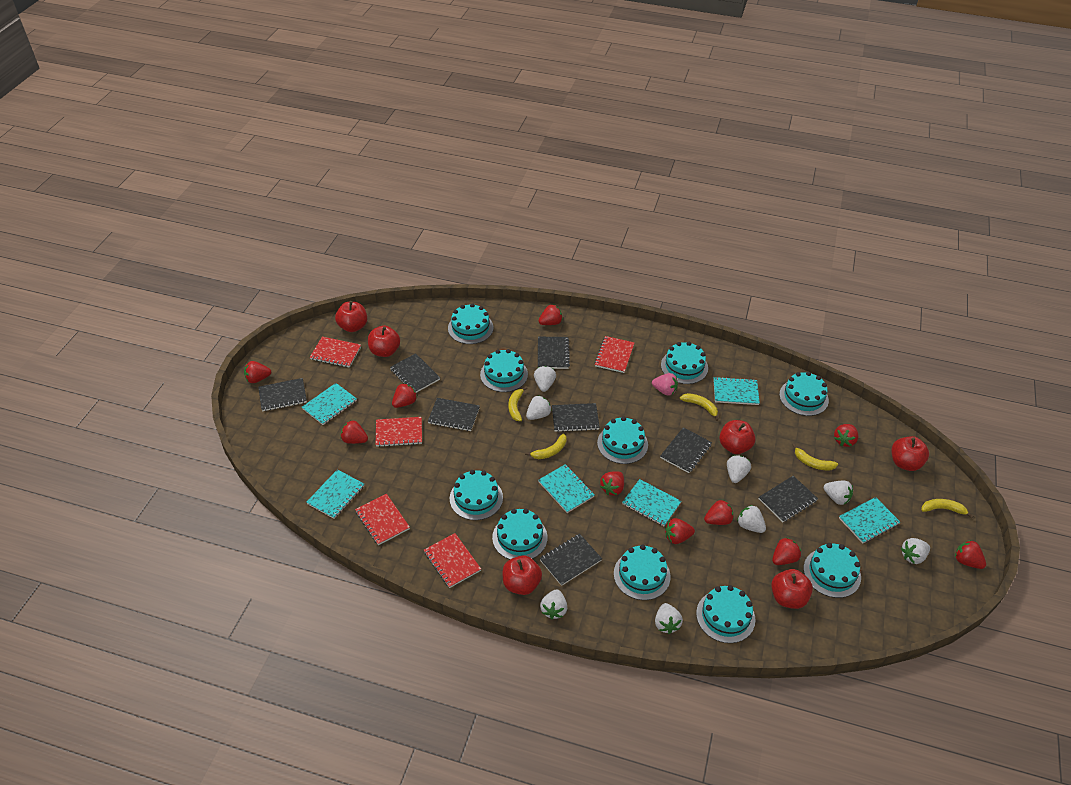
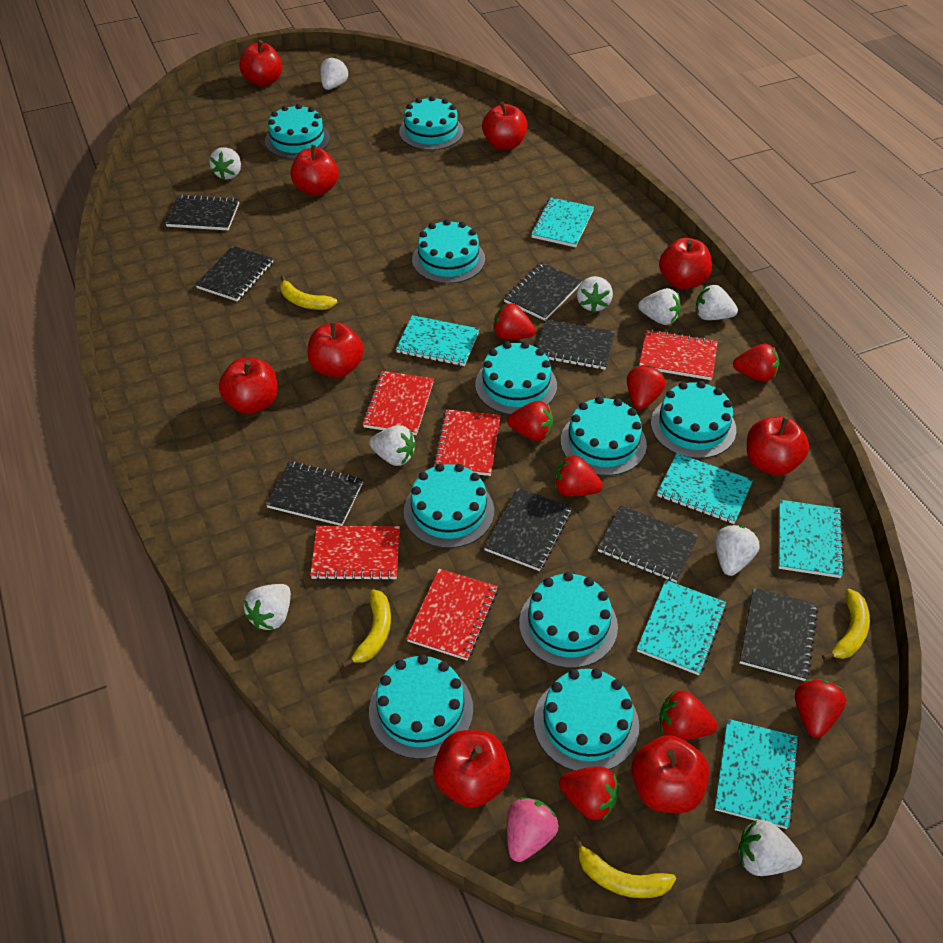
red apple: 6 -> 9
red strawberry: 10 -> 8
white strawberry: 8 -> 9
yellow banana: 5 -> 4

